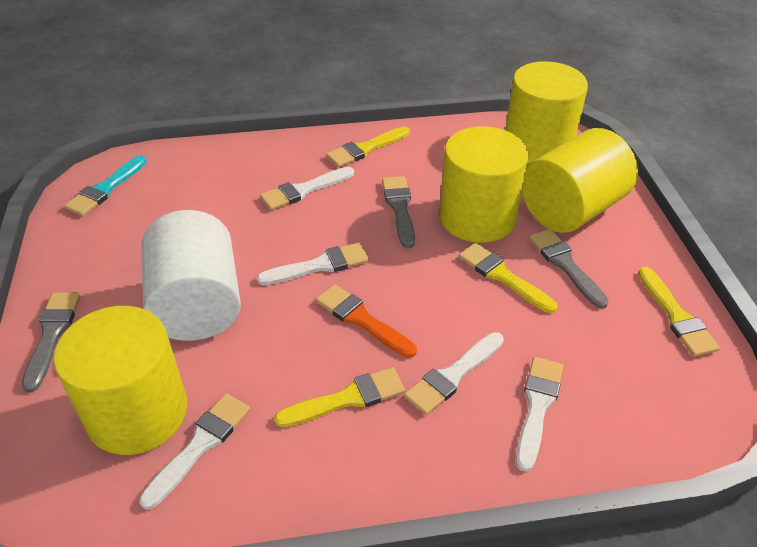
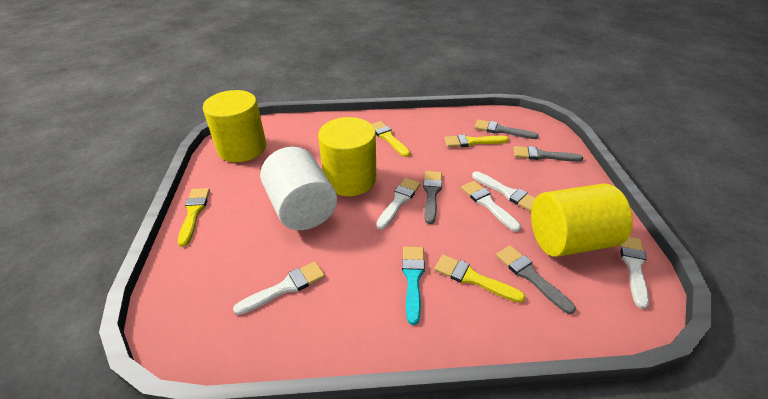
grey brush: 3 -> 4
orange brush: 1 -> 0
yellow cylinder: 4 -> 3

